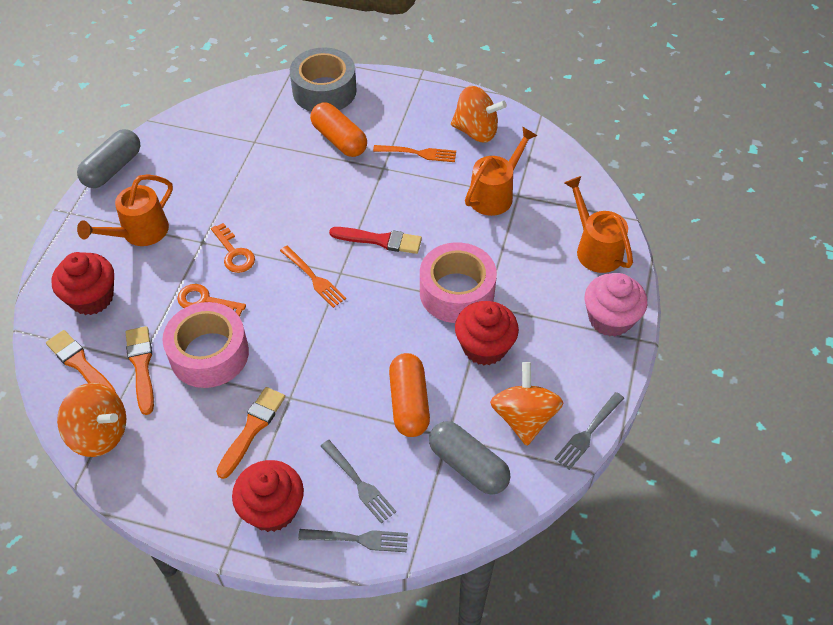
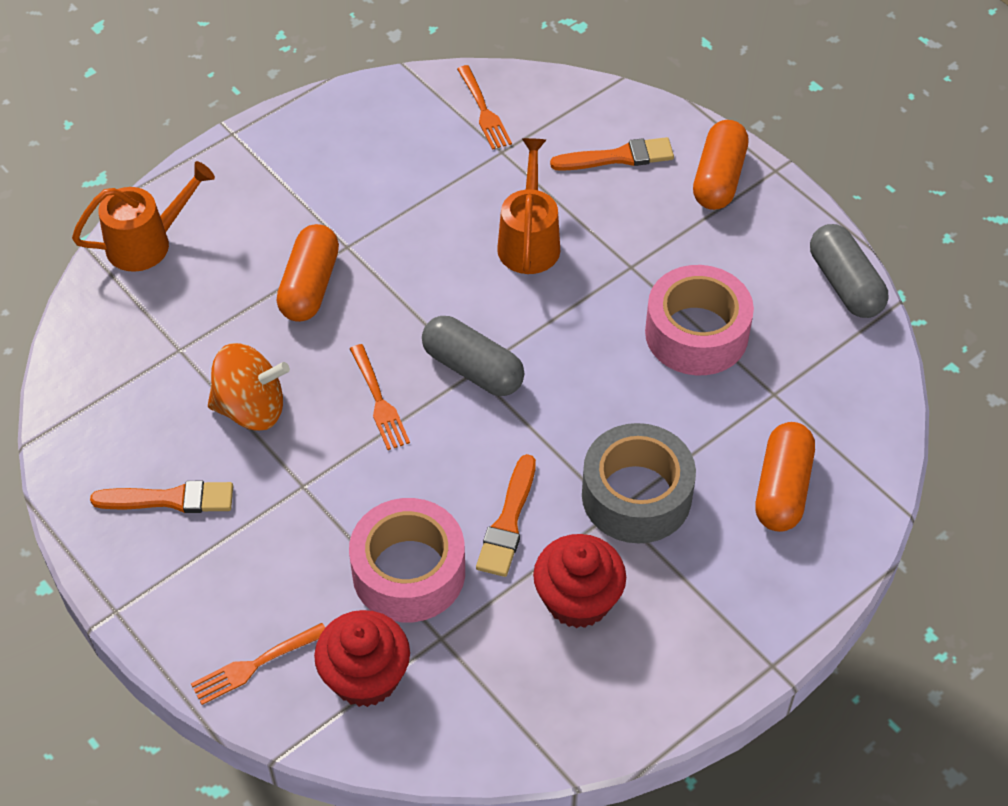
grey fork: 3 -> 0
orange capsule: 2 -> 3
orange fork: 2 -> 3
orange key: 2 -> 0
orange spinning top: 3 -> 1
orange watering can: 3 -> 2
pink cupcake: 1 -> 0
red brush: 1 -> 0
red cupcake: 3 -> 2

